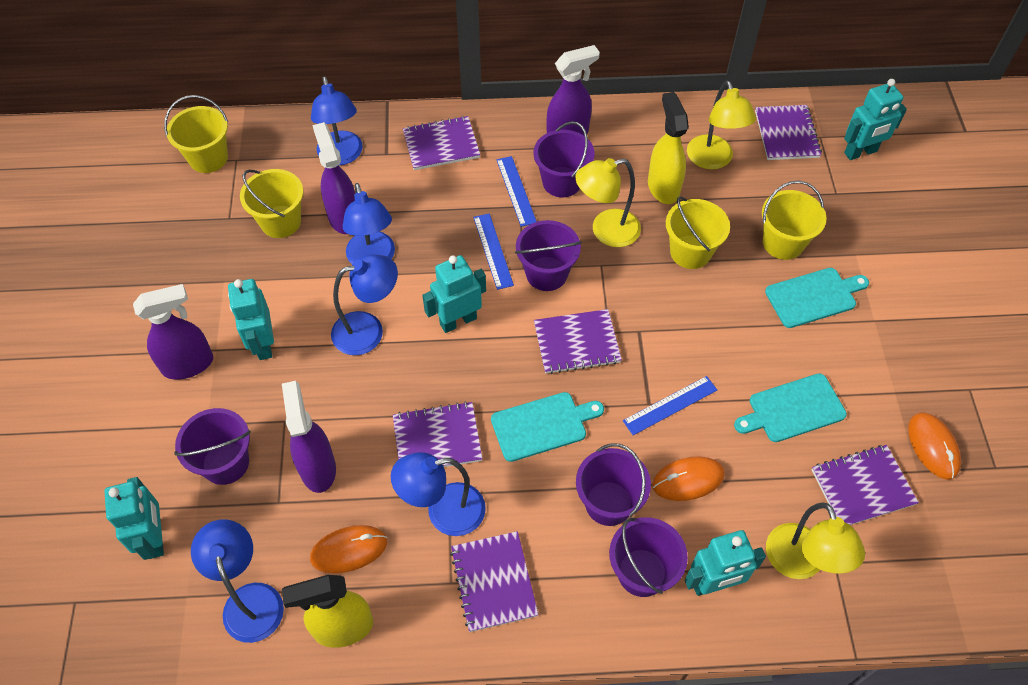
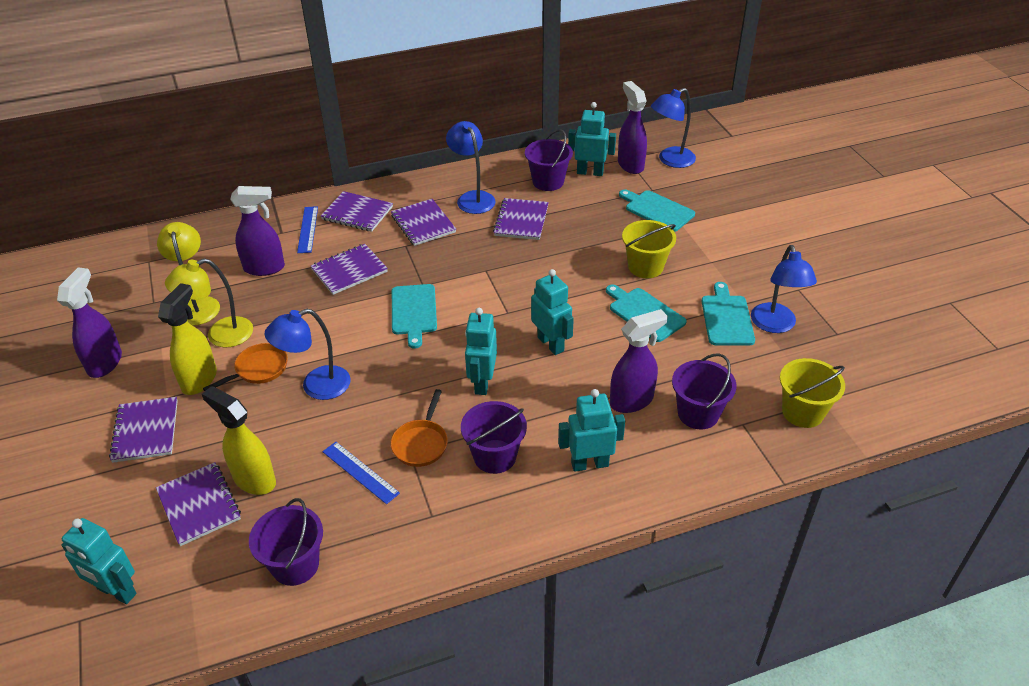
blue lamp: 5 -> 4
blue ruler: 3 -> 2
orange mouse: 3 -> 0
orange pan: 0 -> 2
purple bucket: 5 -> 4
turquoise cutting board: 3 -> 4
yellow bucket: 4 -> 2
yellow lamp: 3 -> 2

